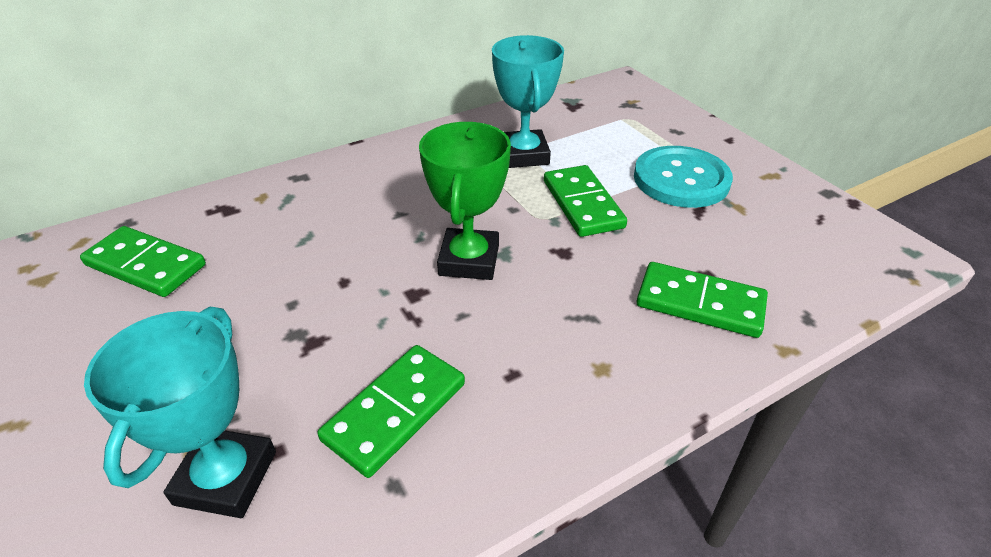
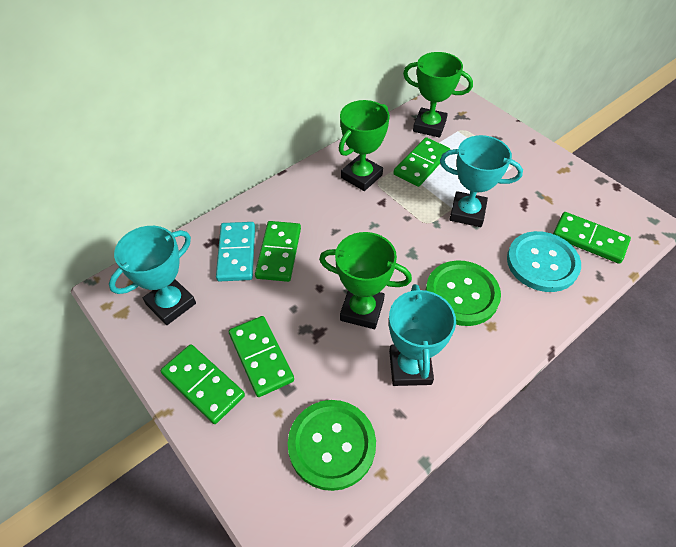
green button: 0 -> 2
green domino: 4 -> 5
green trophy: 1 -> 3
turquoise domino: 0 -> 1
turquoise trophy: 2 -> 3

